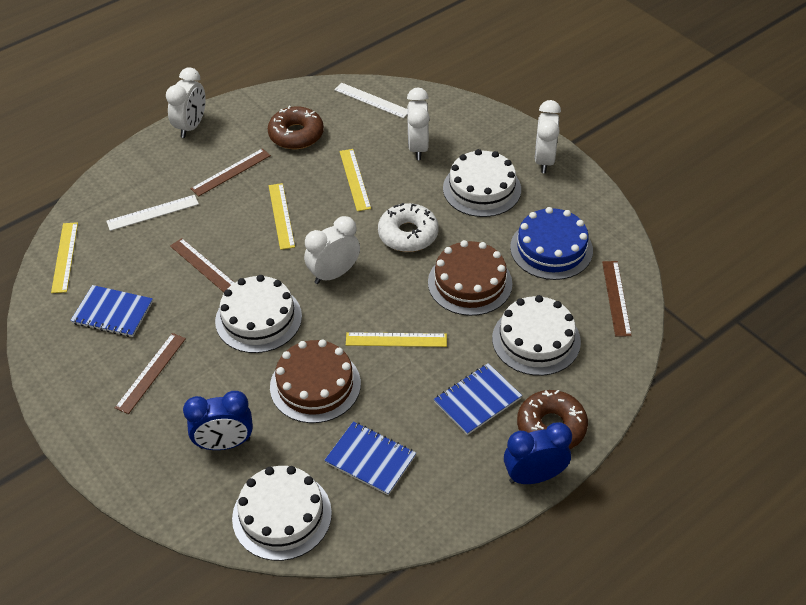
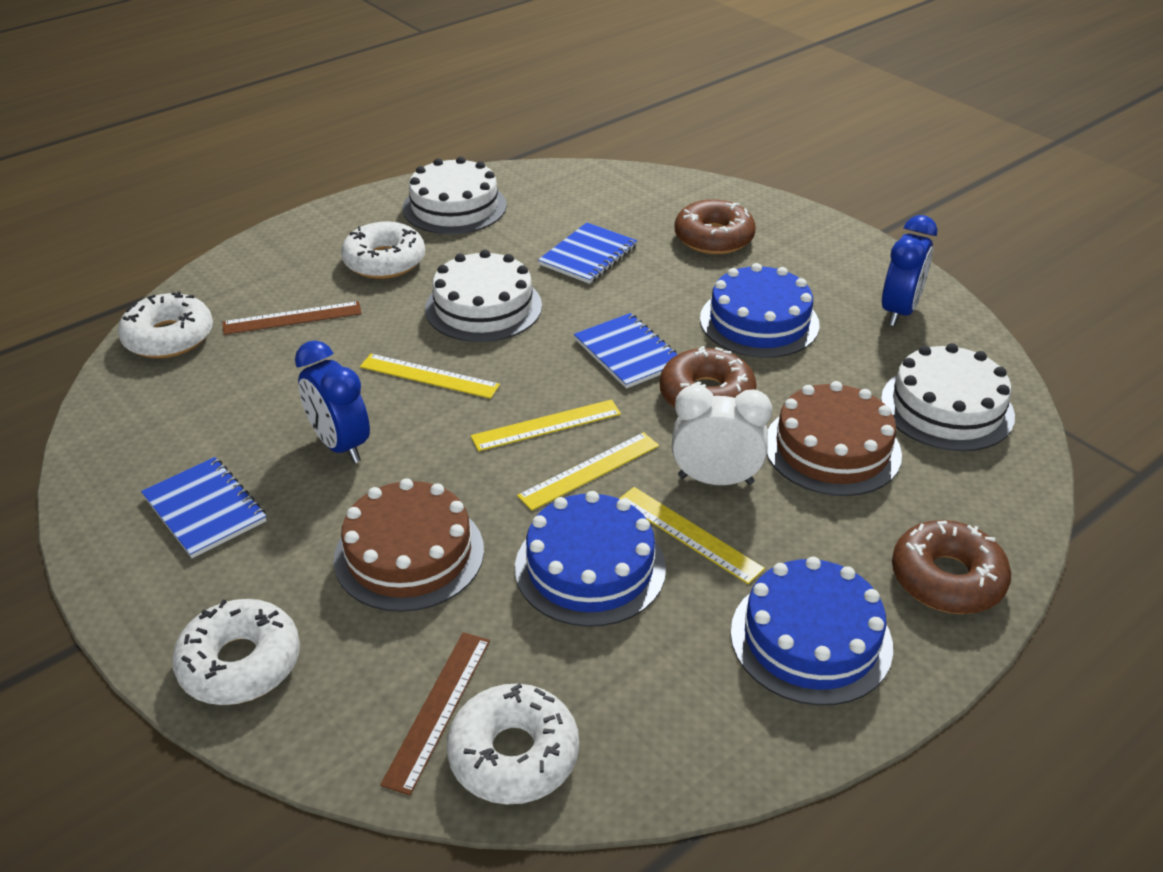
blue cake: 1 -> 3
brown donut: 2 -> 3
brown ruler: 4 -> 2
white cake: 4 -> 3
white clock: 4 -> 1
white donut: 1 -> 4
white ruler: 2 -> 0

